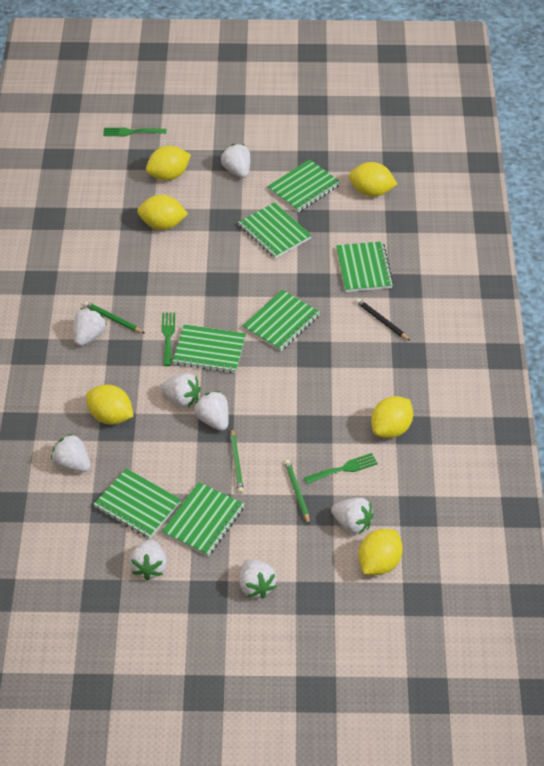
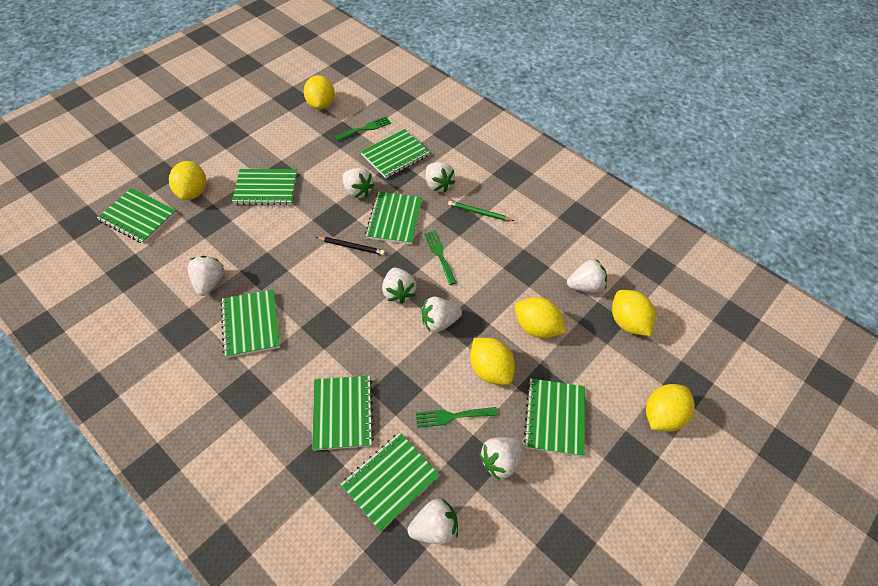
green notebook: 7 -> 8
green pencil: 3 -> 1

